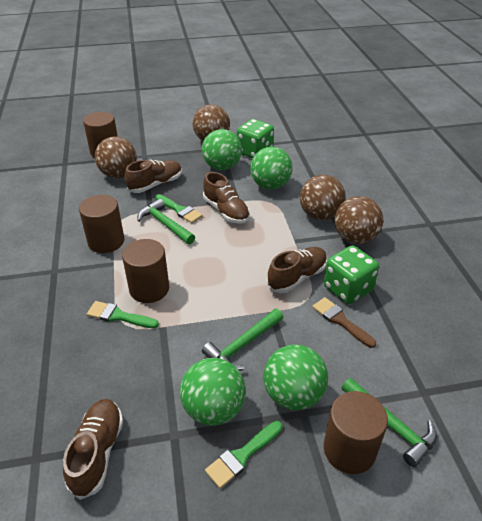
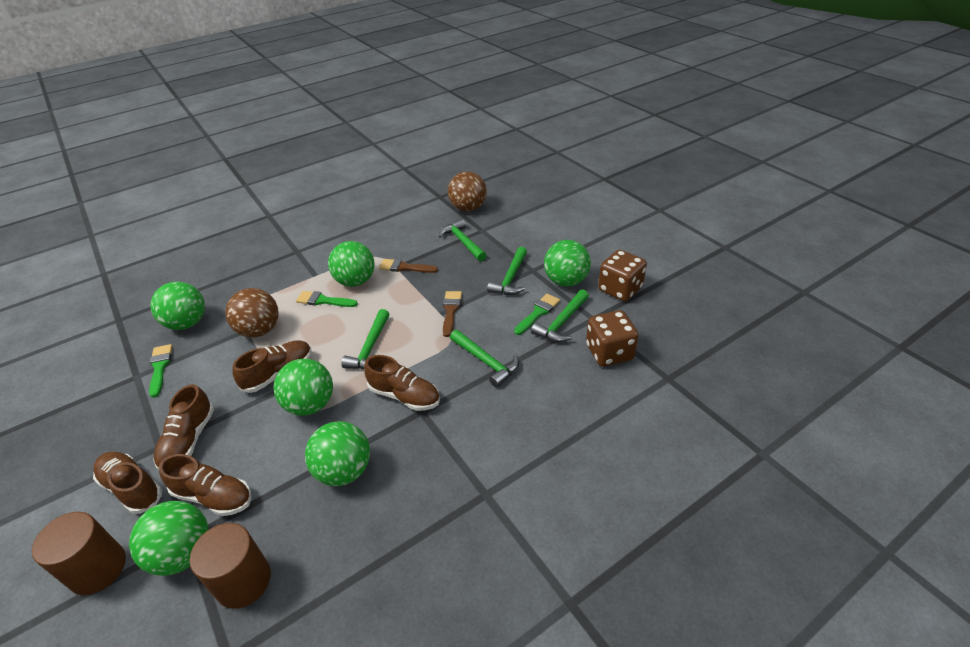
brown ball: 4 -> 2
brown brush: 1 -> 2
brown cylinder: 4 -> 2
brown dice: 0 -> 2
brown shoe: 4 -> 5
green ball: 4 -> 6
green dice: 2 -> 0
green hammer: 3 -> 5

